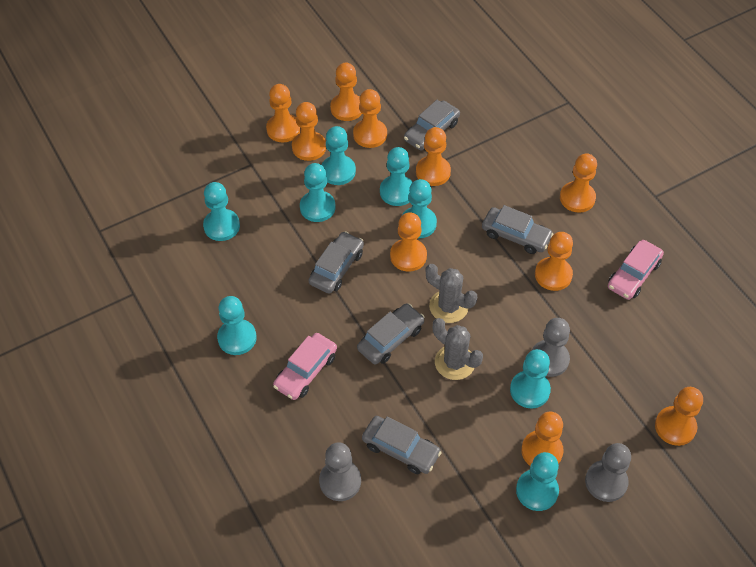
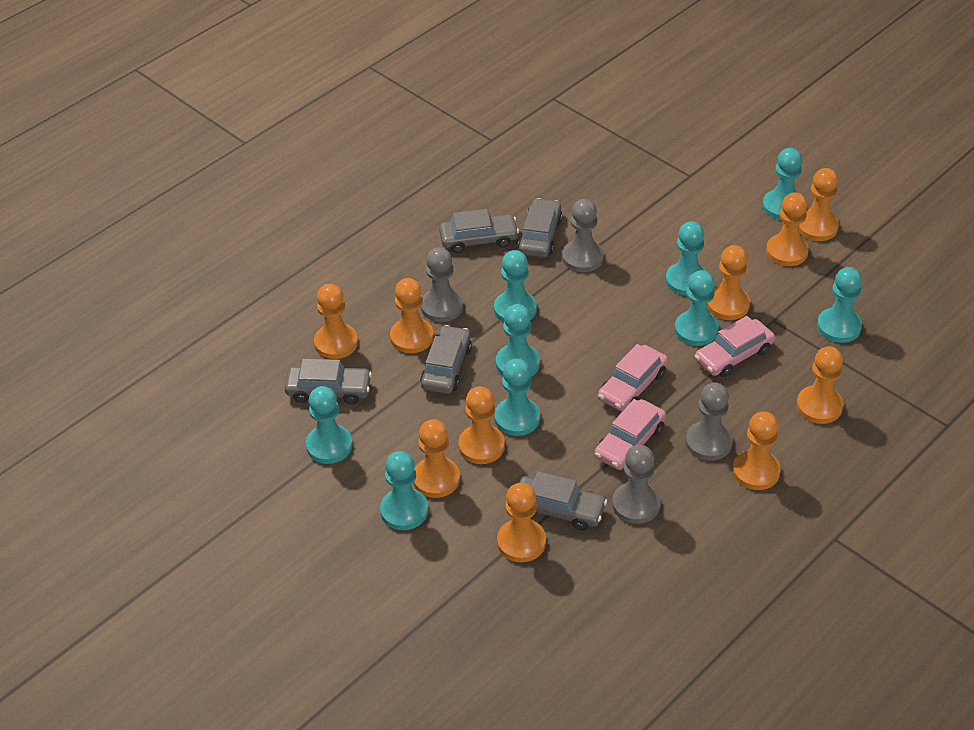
grey cactus: 2 -> 0
grey pawn: 3 -> 4
pink car: 2 -> 3
turquoise pawn: 8 -> 9

